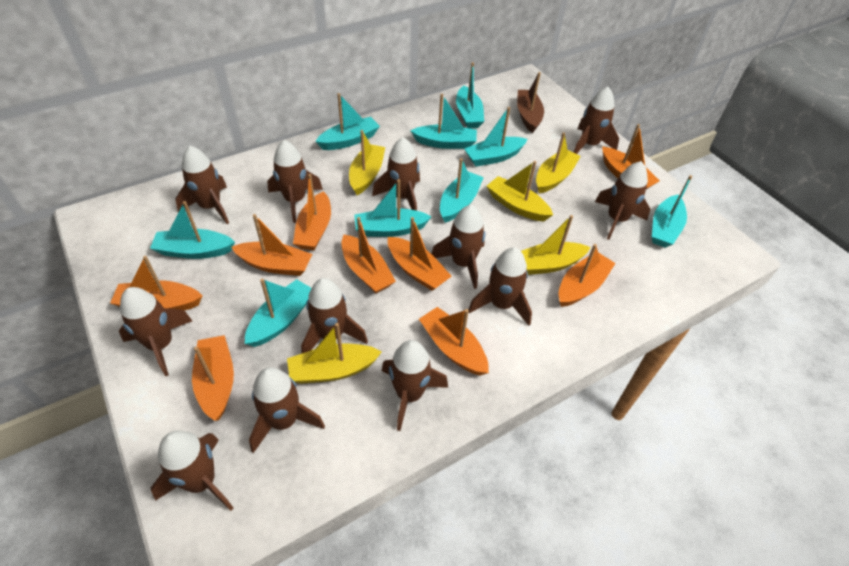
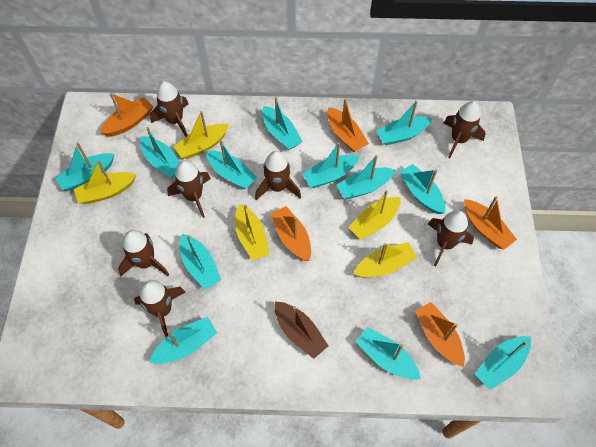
brown rocket: 12 -> 7
orange boat: 9 -> 5
turquoise boat: 9 -> 12

